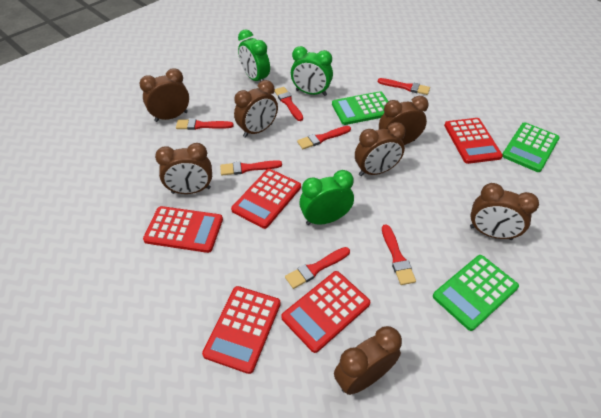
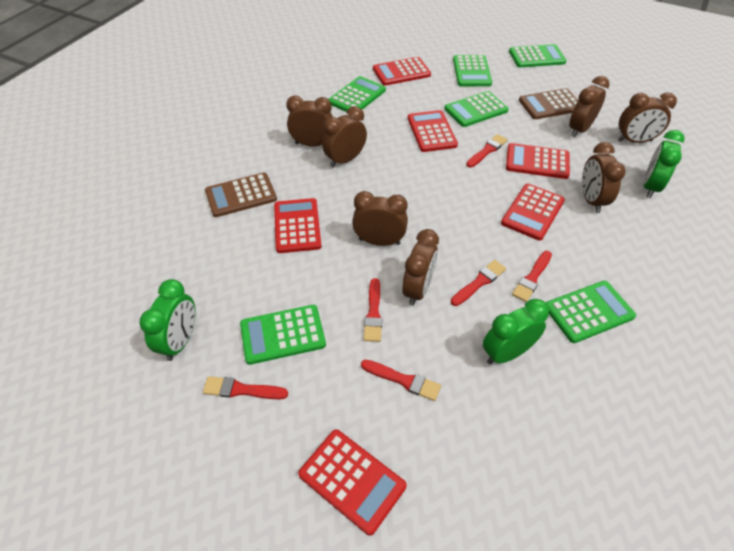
brown calculator: 0 -> 2
green calculator: 3 -> 6
red brush: 7 -> 6
red calculator: 5 -> 6

